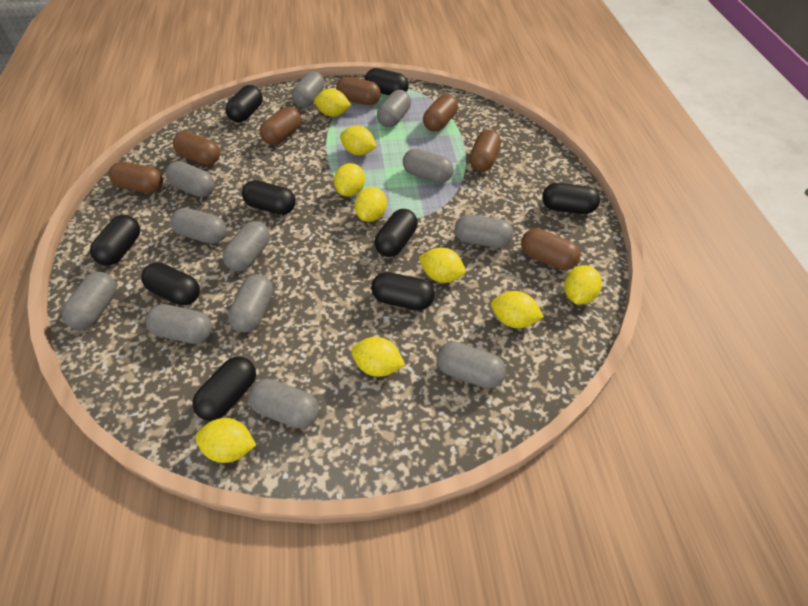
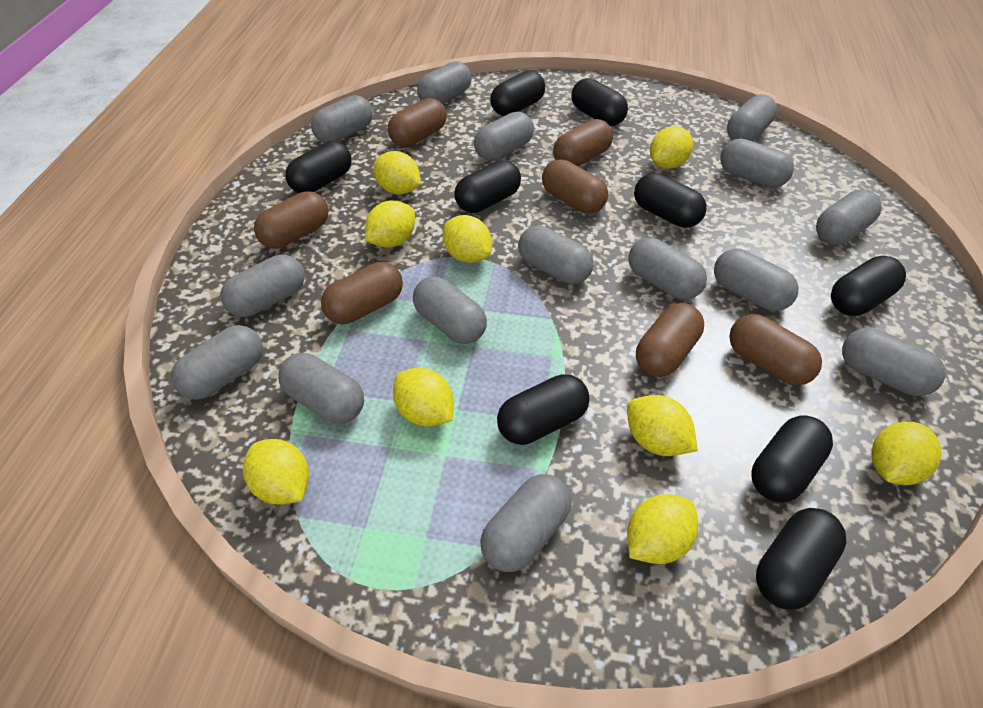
grey capsule: 12 -> 15

